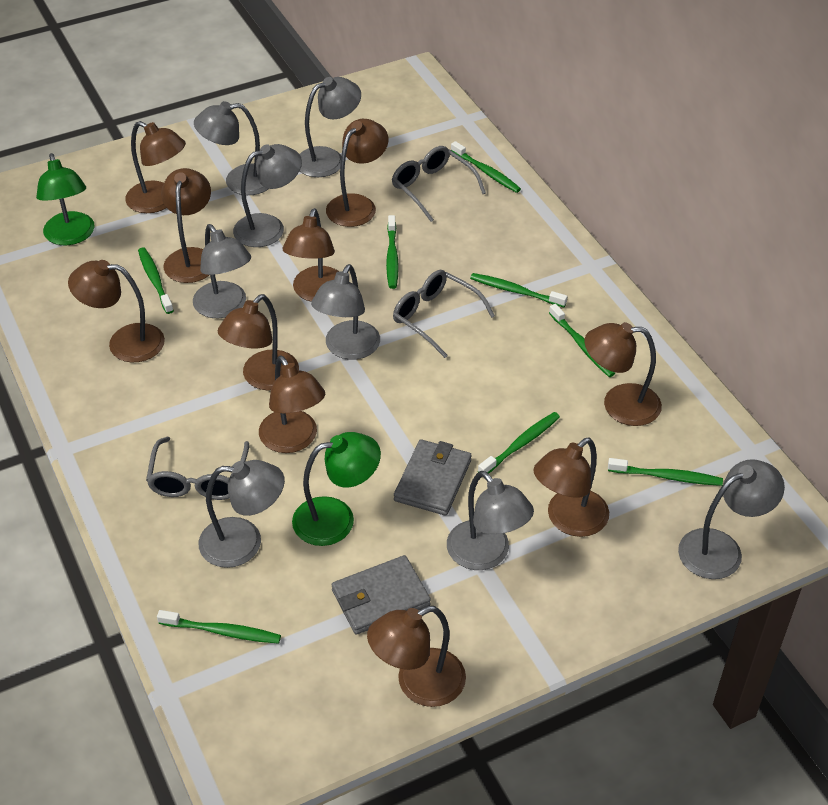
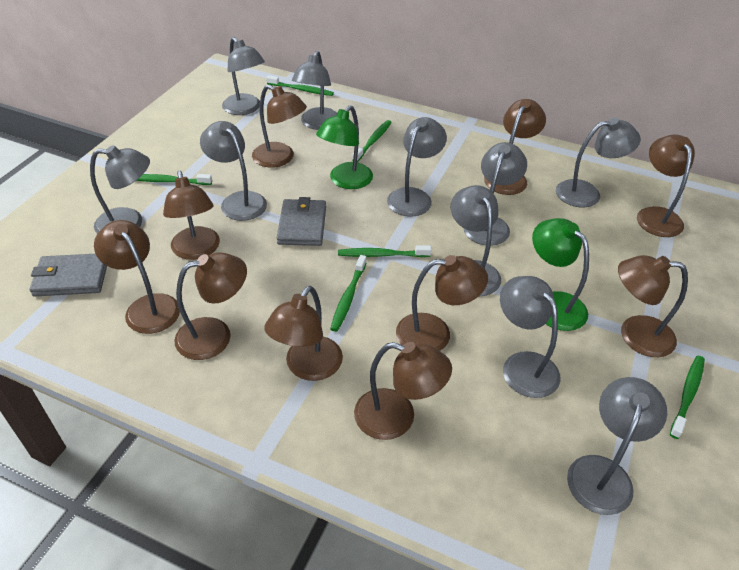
green toothbrush: 8 -> 6
grey glasses: 3 -> 0
grey lamp: 8 -> 10

